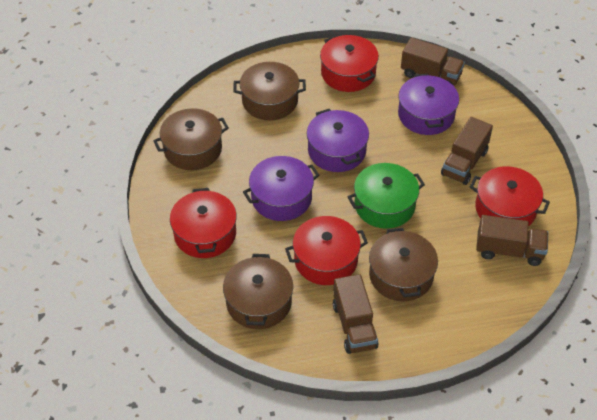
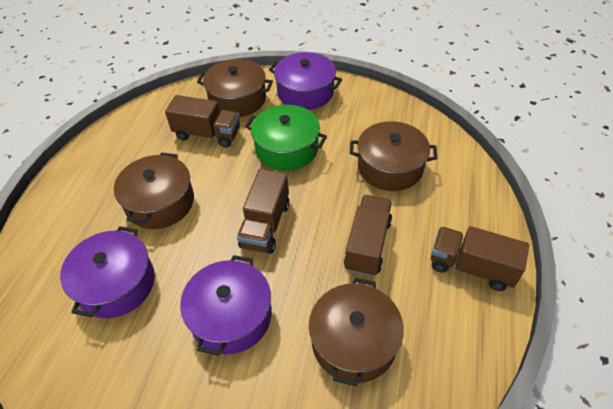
red pot: 4 -> 0

